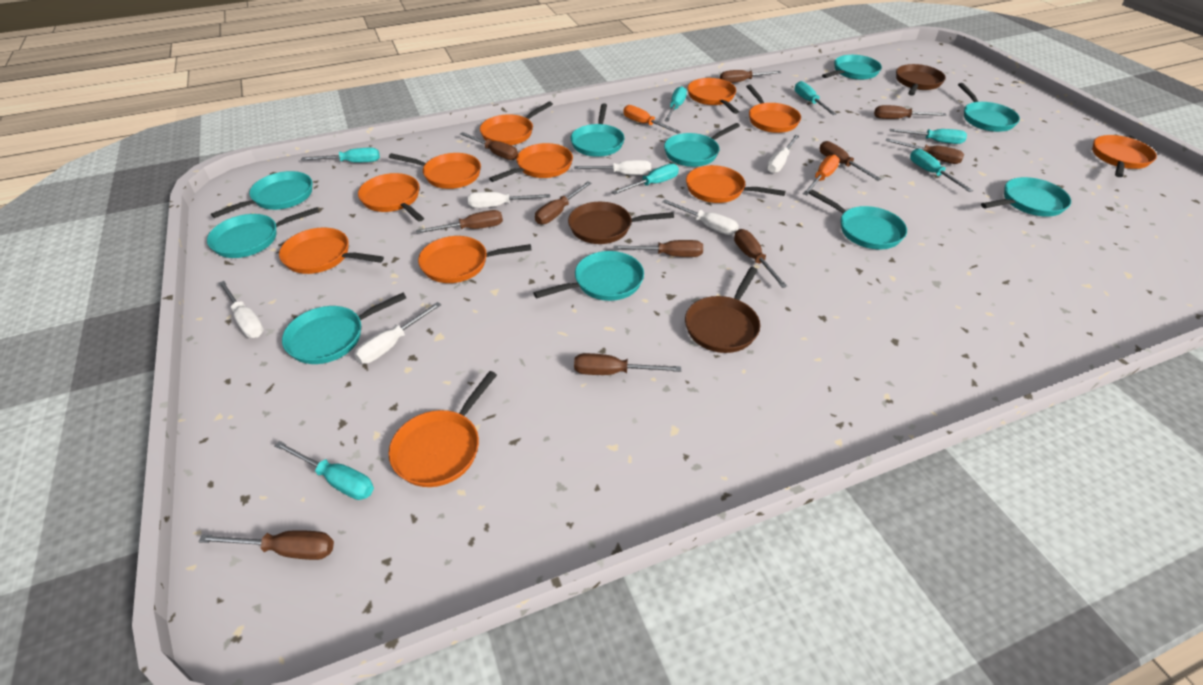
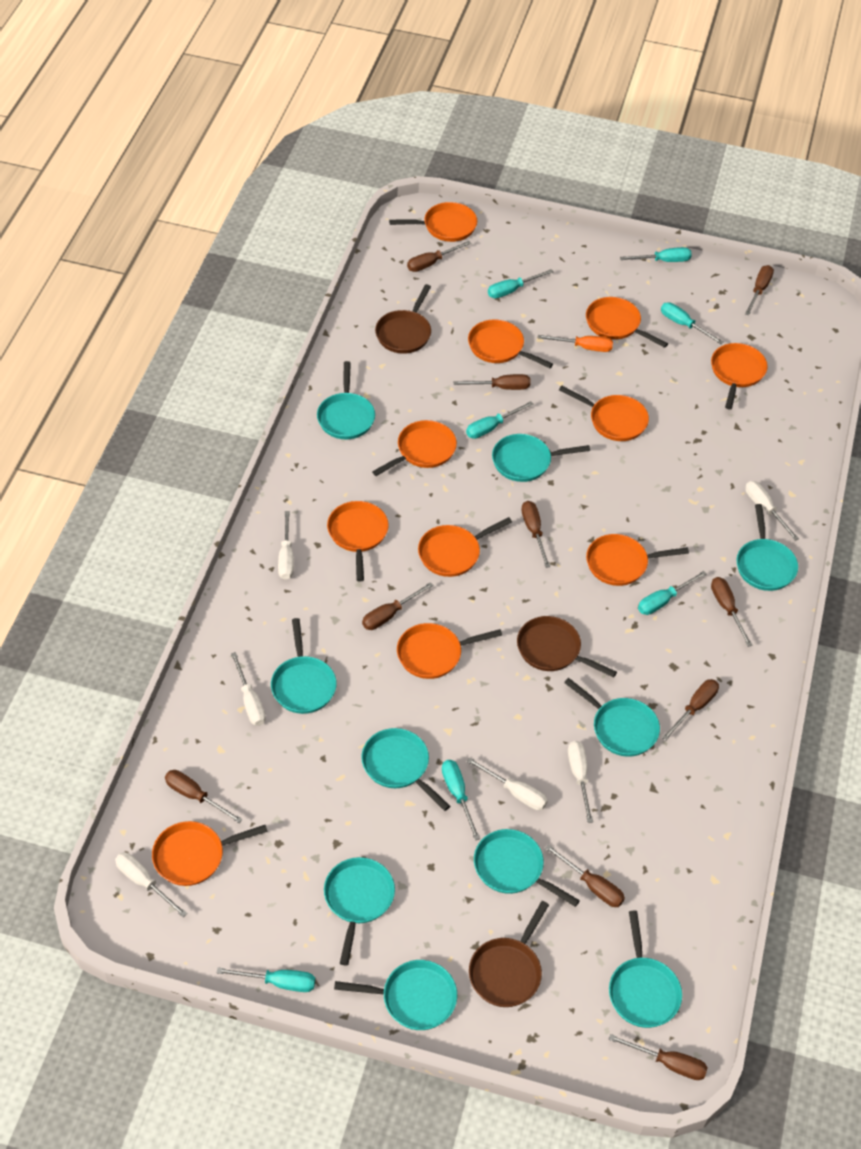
brown screwdriver: 11 -> 10
orange screwdriver: 2 -> 1

